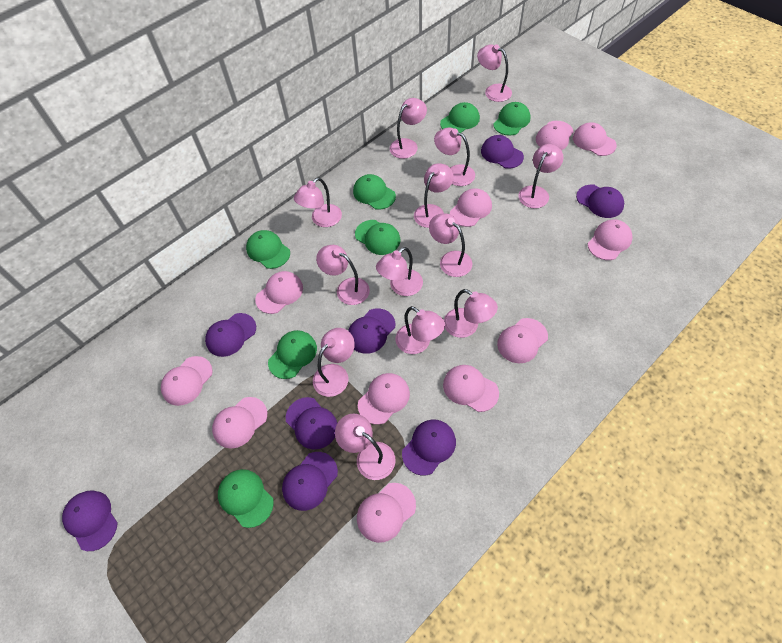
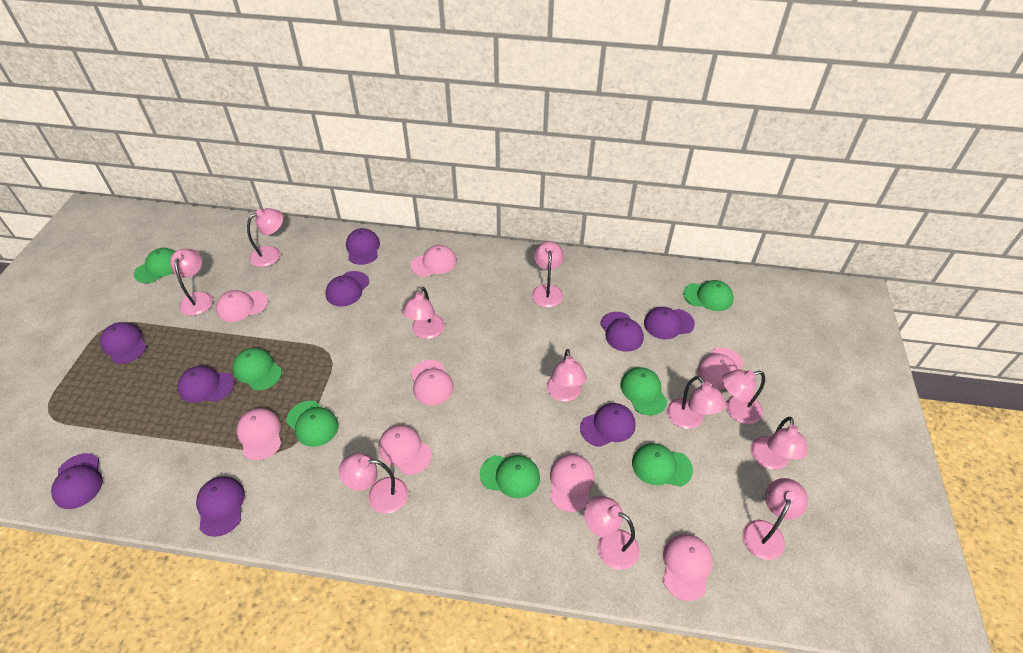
pink cap: 11 -> 8
pink lamp: 13 -> 11
purple cap: 8 -> 9

